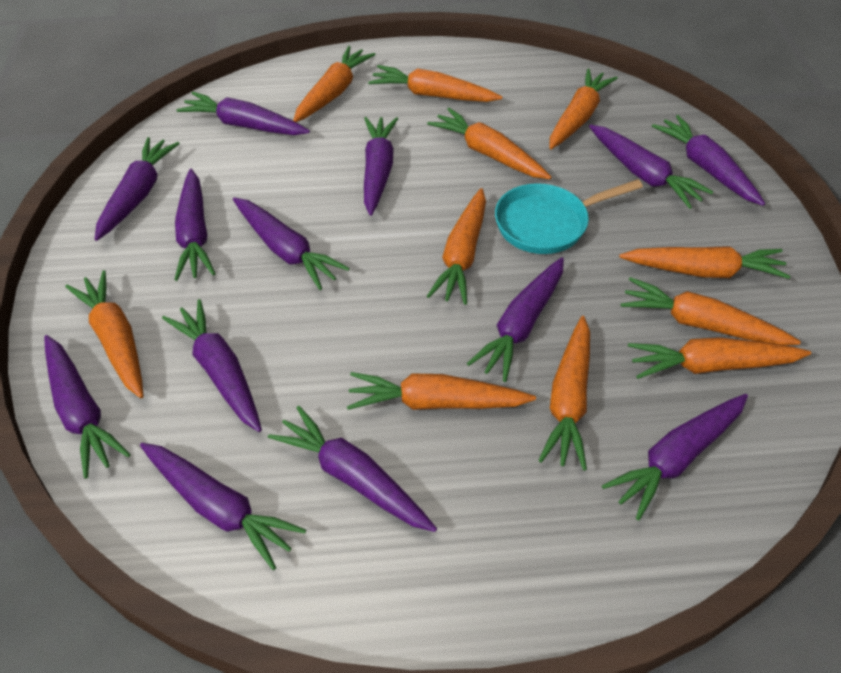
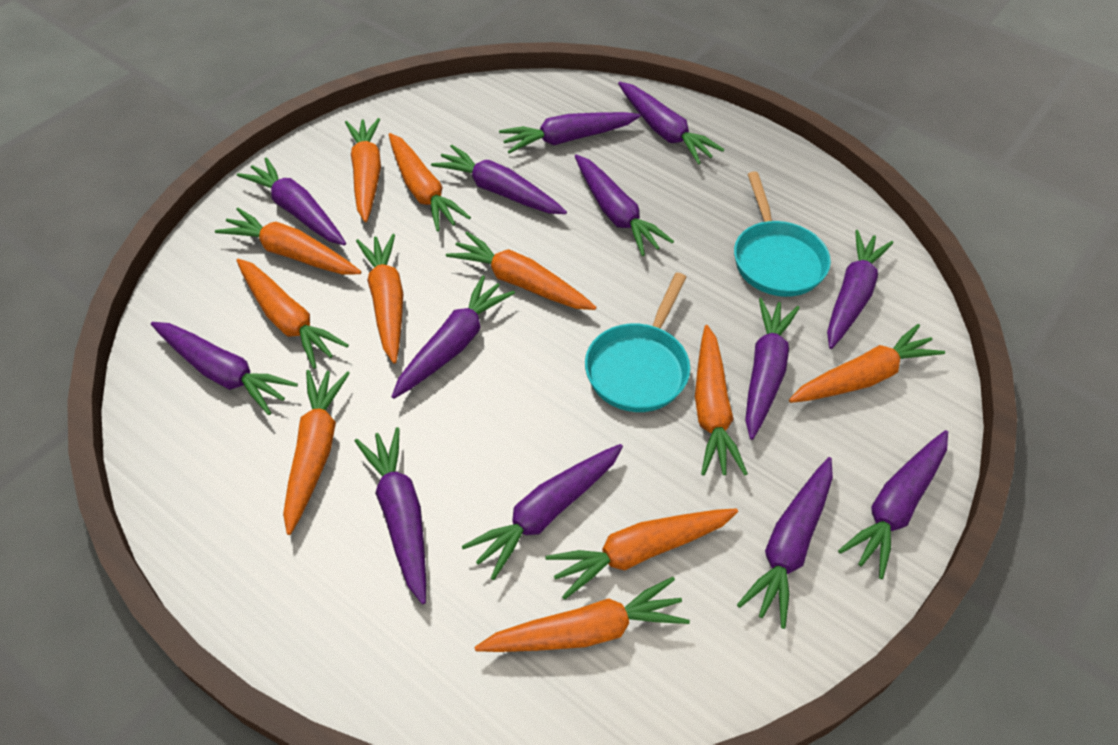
turquoise pan: 1 -> 2

